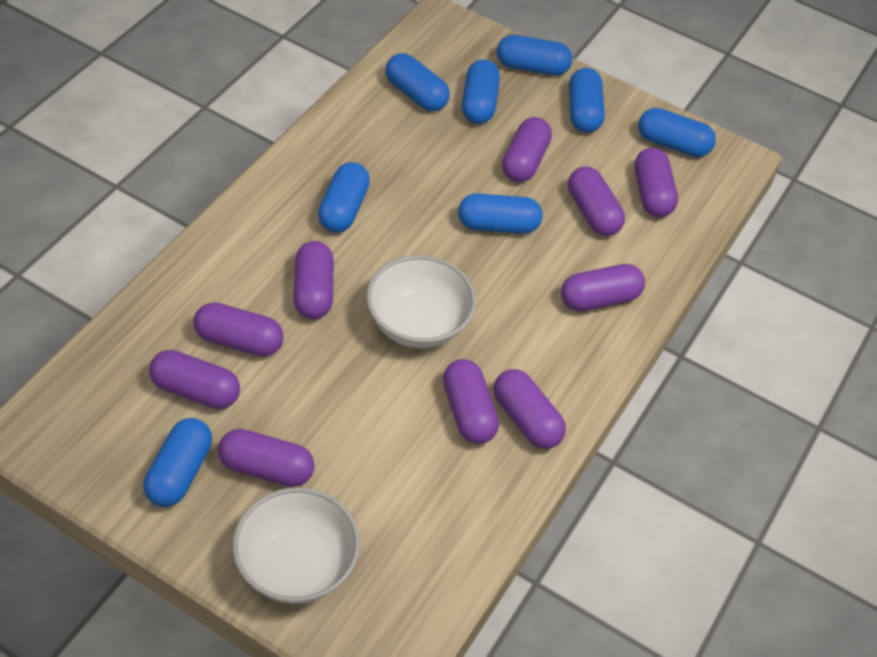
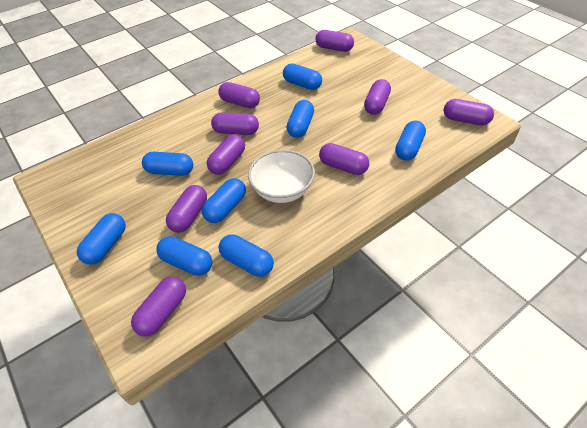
purple capsule: 10 -> 9
white bowl: 2 -> 1

